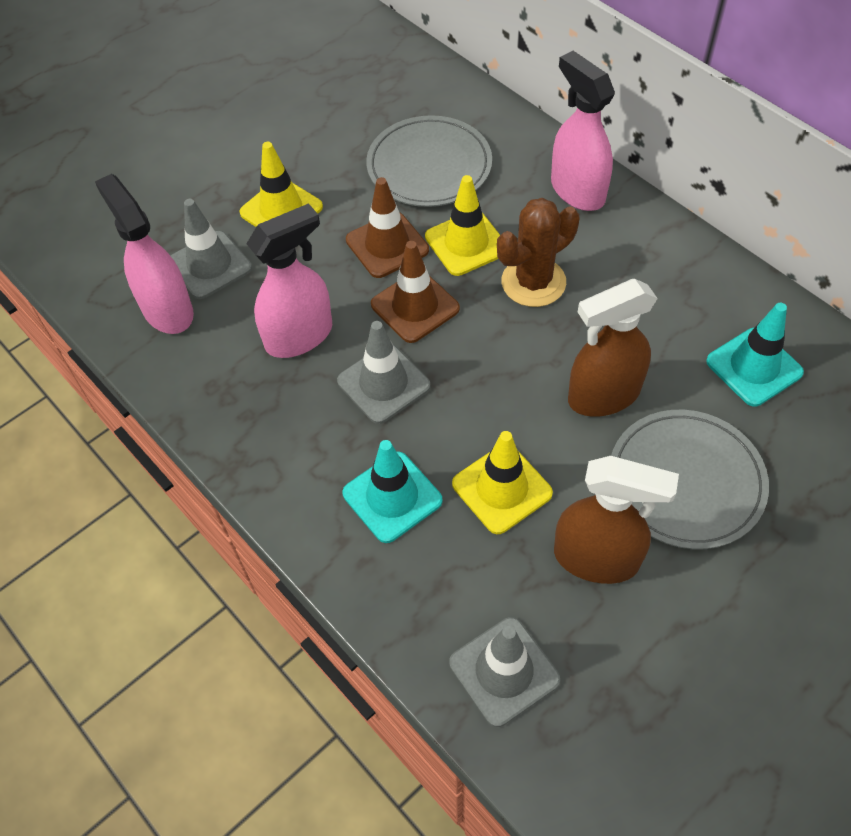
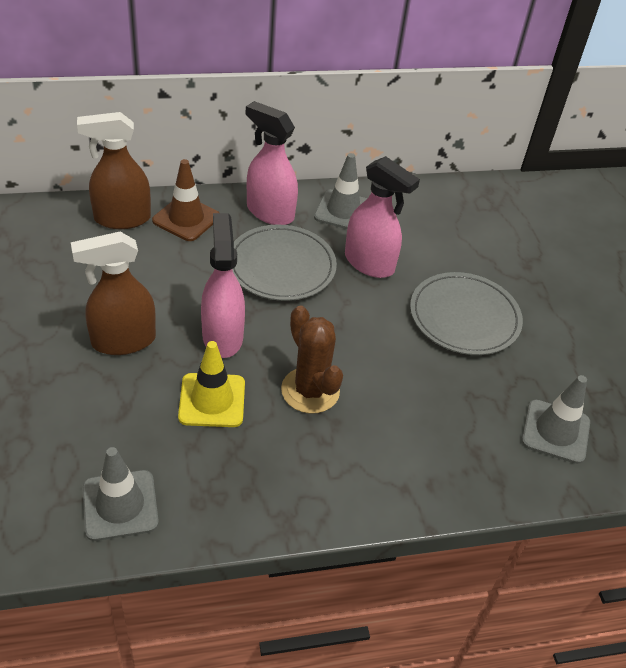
brown traffic cone: 2 -> 1
turquoise traffic cone: 2 -> 0
yellow traffic cone: 3 -> 1

